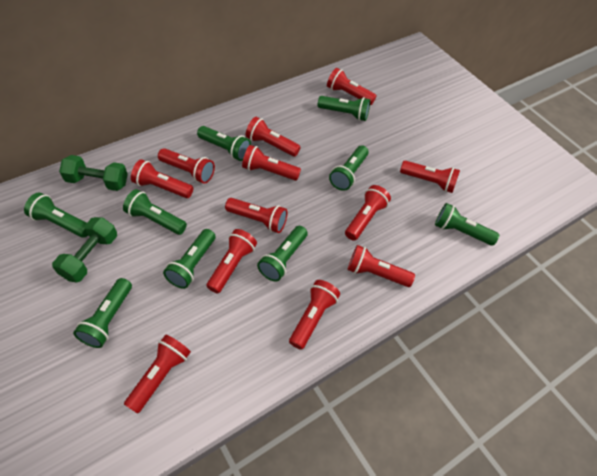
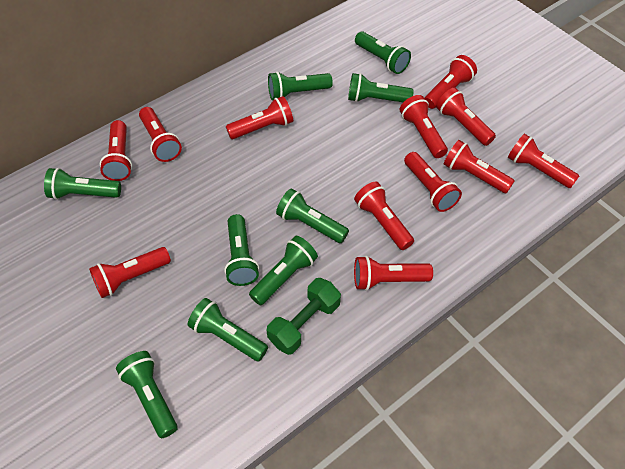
green dumbbell: 2 -> 1

